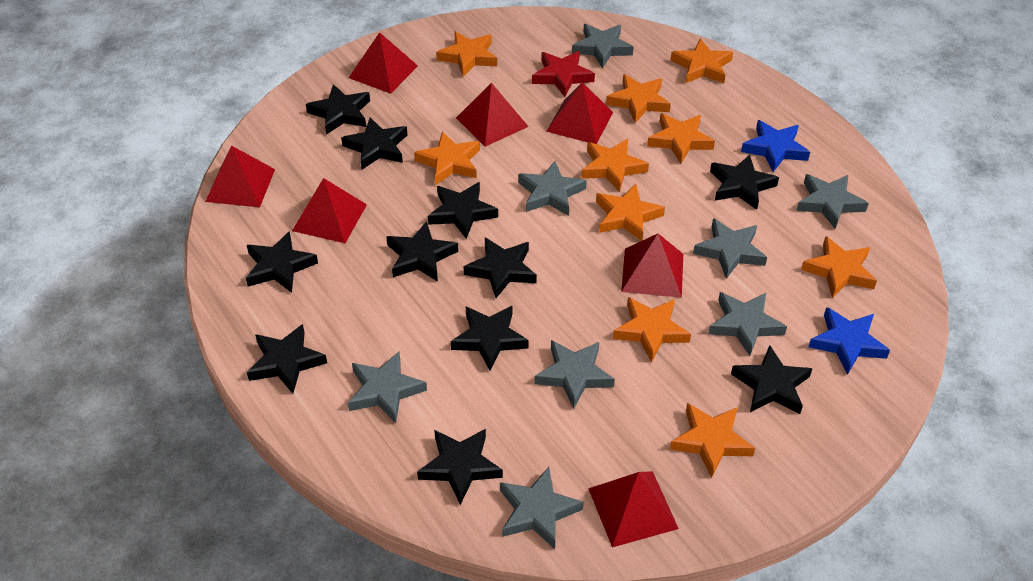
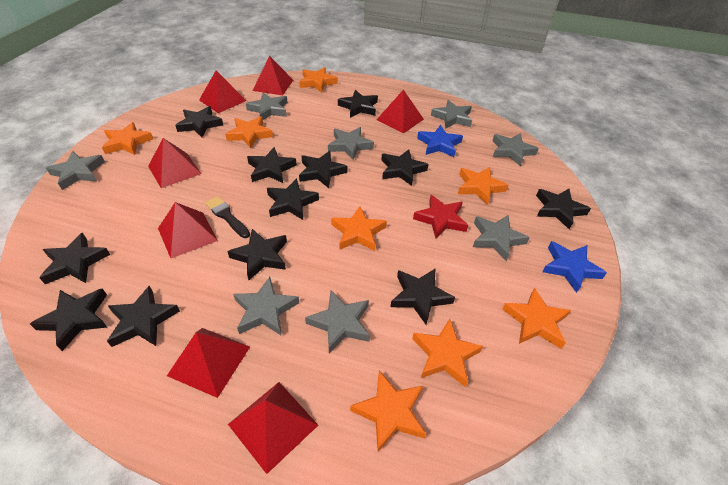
black brush: 0 -> 1
black star: 11 -> 12
orange star: 10 -> 8

